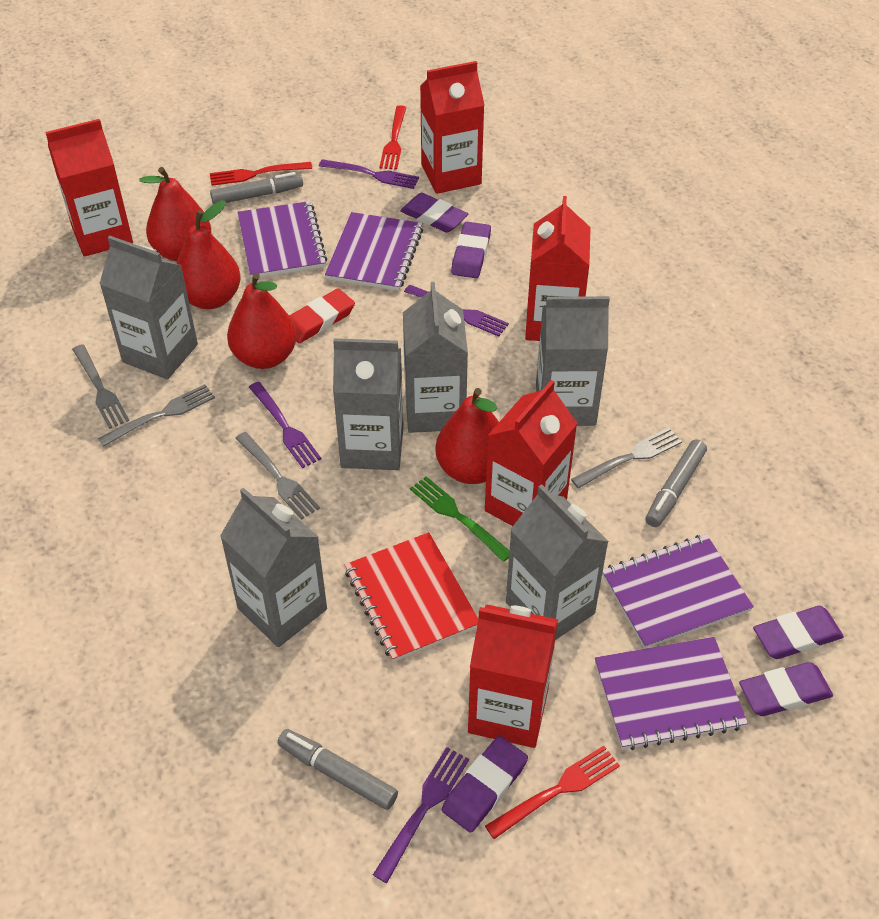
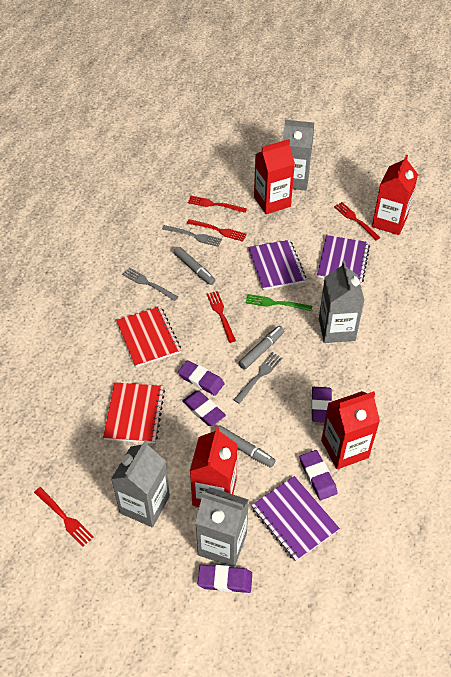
grey carton: 6 -> 4
grey fork: 4 -> 3
purple fork: 4 -> 0
purple notebook: 4 -> 3
red carton: 5 -> 4
red eraser: 1 -> 0
red fork: 3 -> 5
red notebook: 1 -> 2
red pear: 4 -> 0

